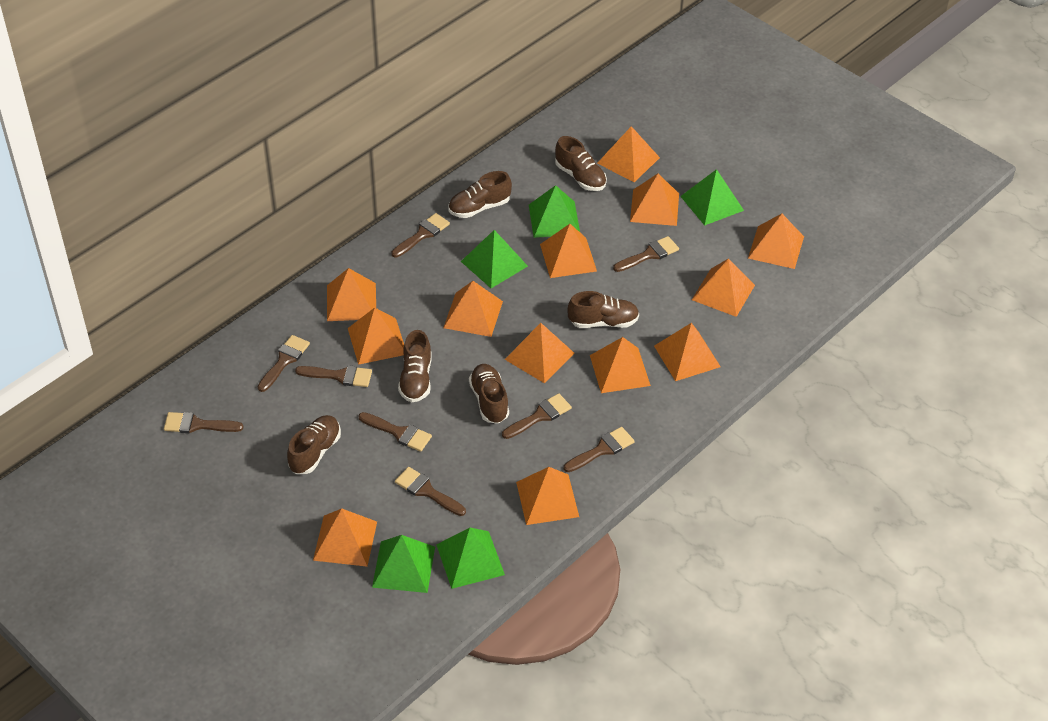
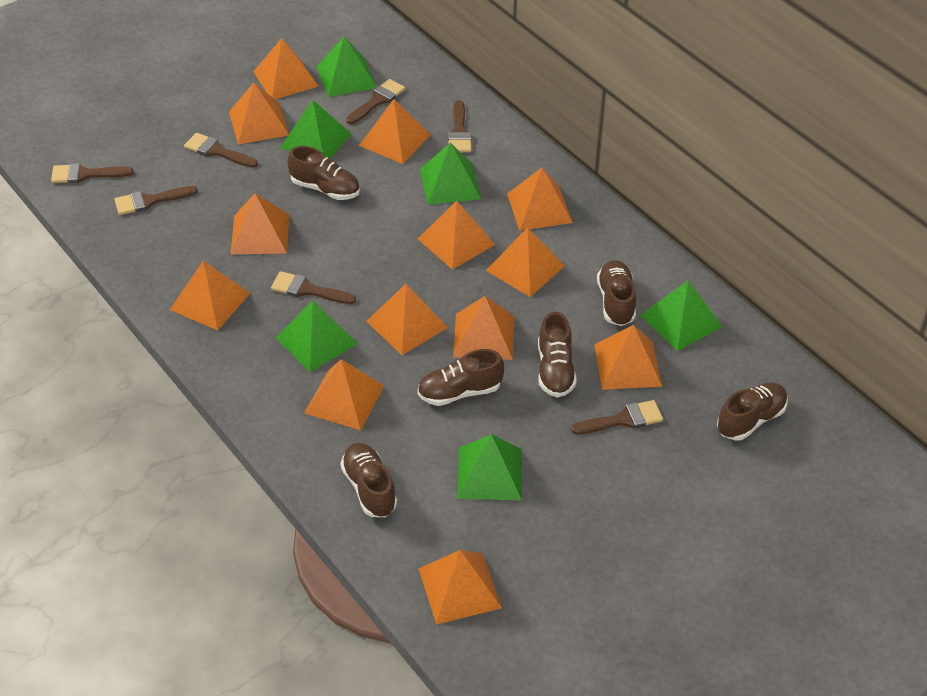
brown brush: 9 -> 7
green pyramid: 5 -> 6

